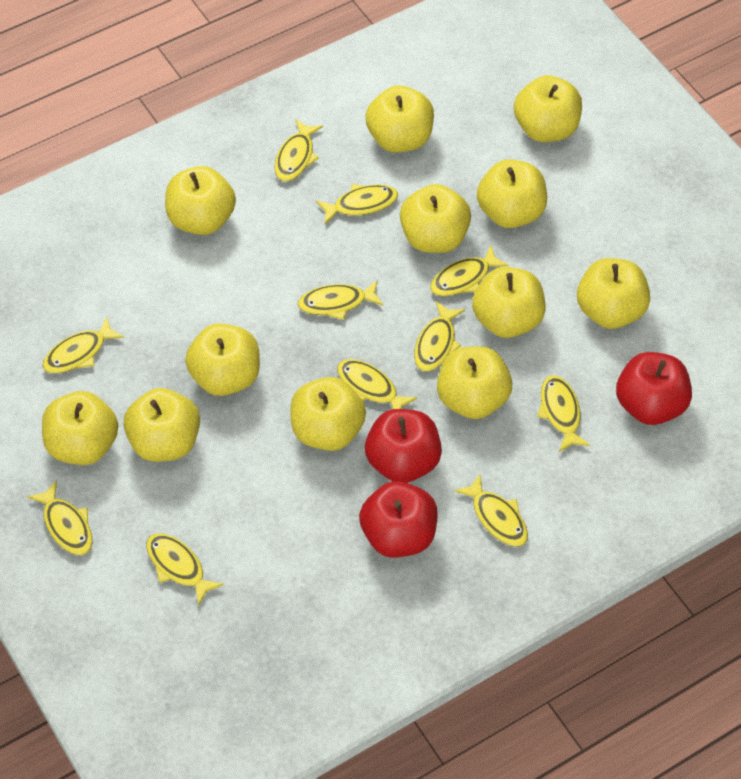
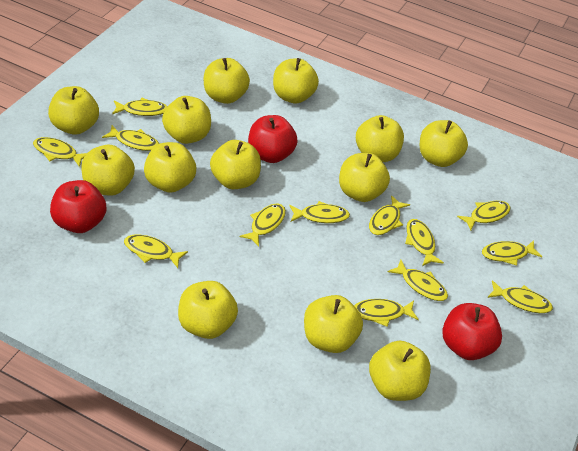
yellow apple: 12 -> 13
yellow fish: 11 -> 13

